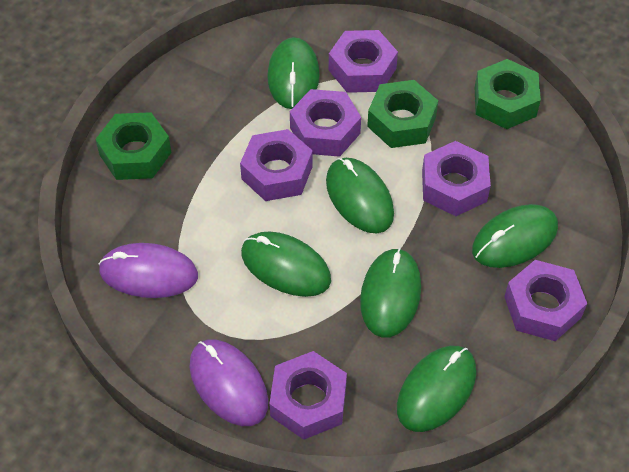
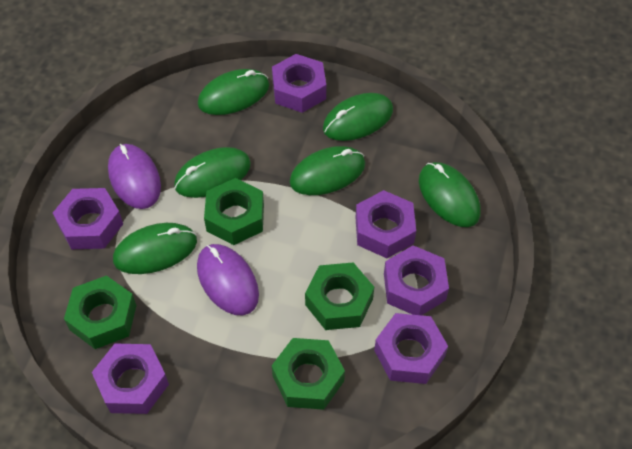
green nut: 3 -> 4

